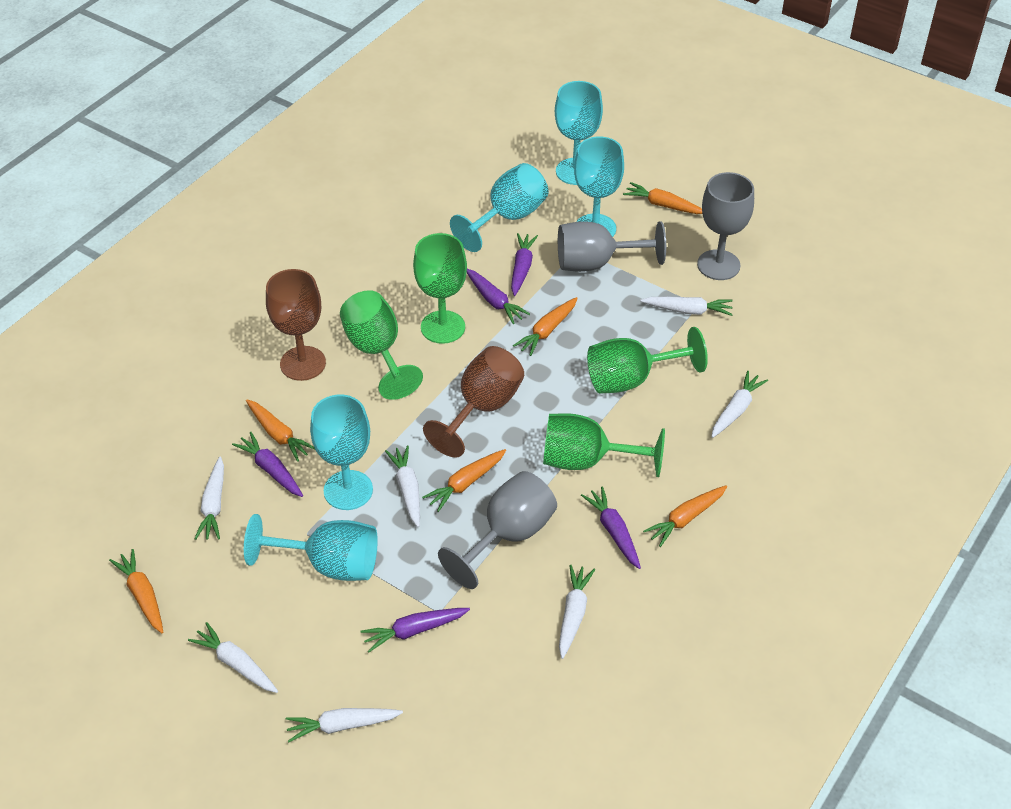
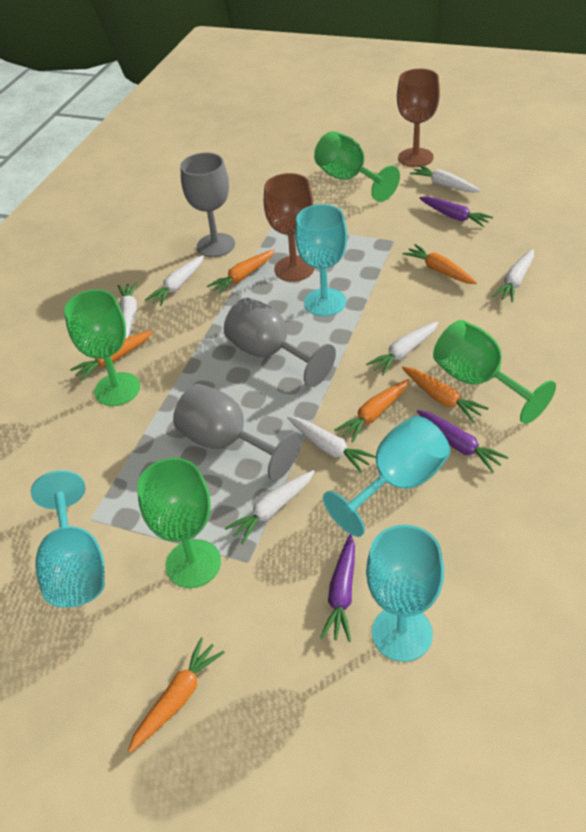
purple carrot: 5 -> 3
turquoise goblet: 5 -> 4

